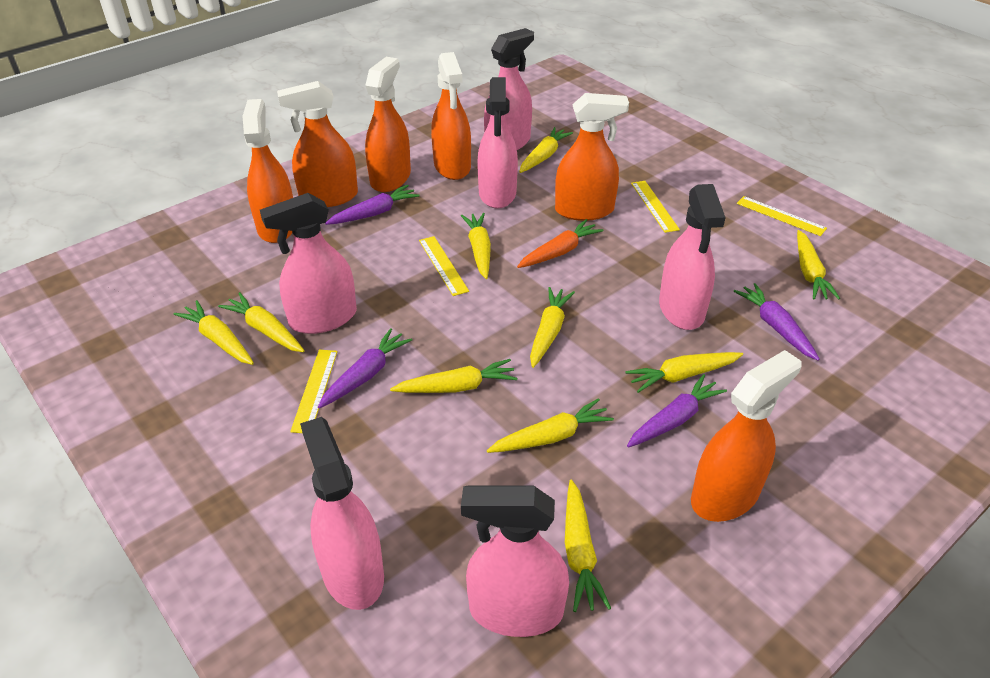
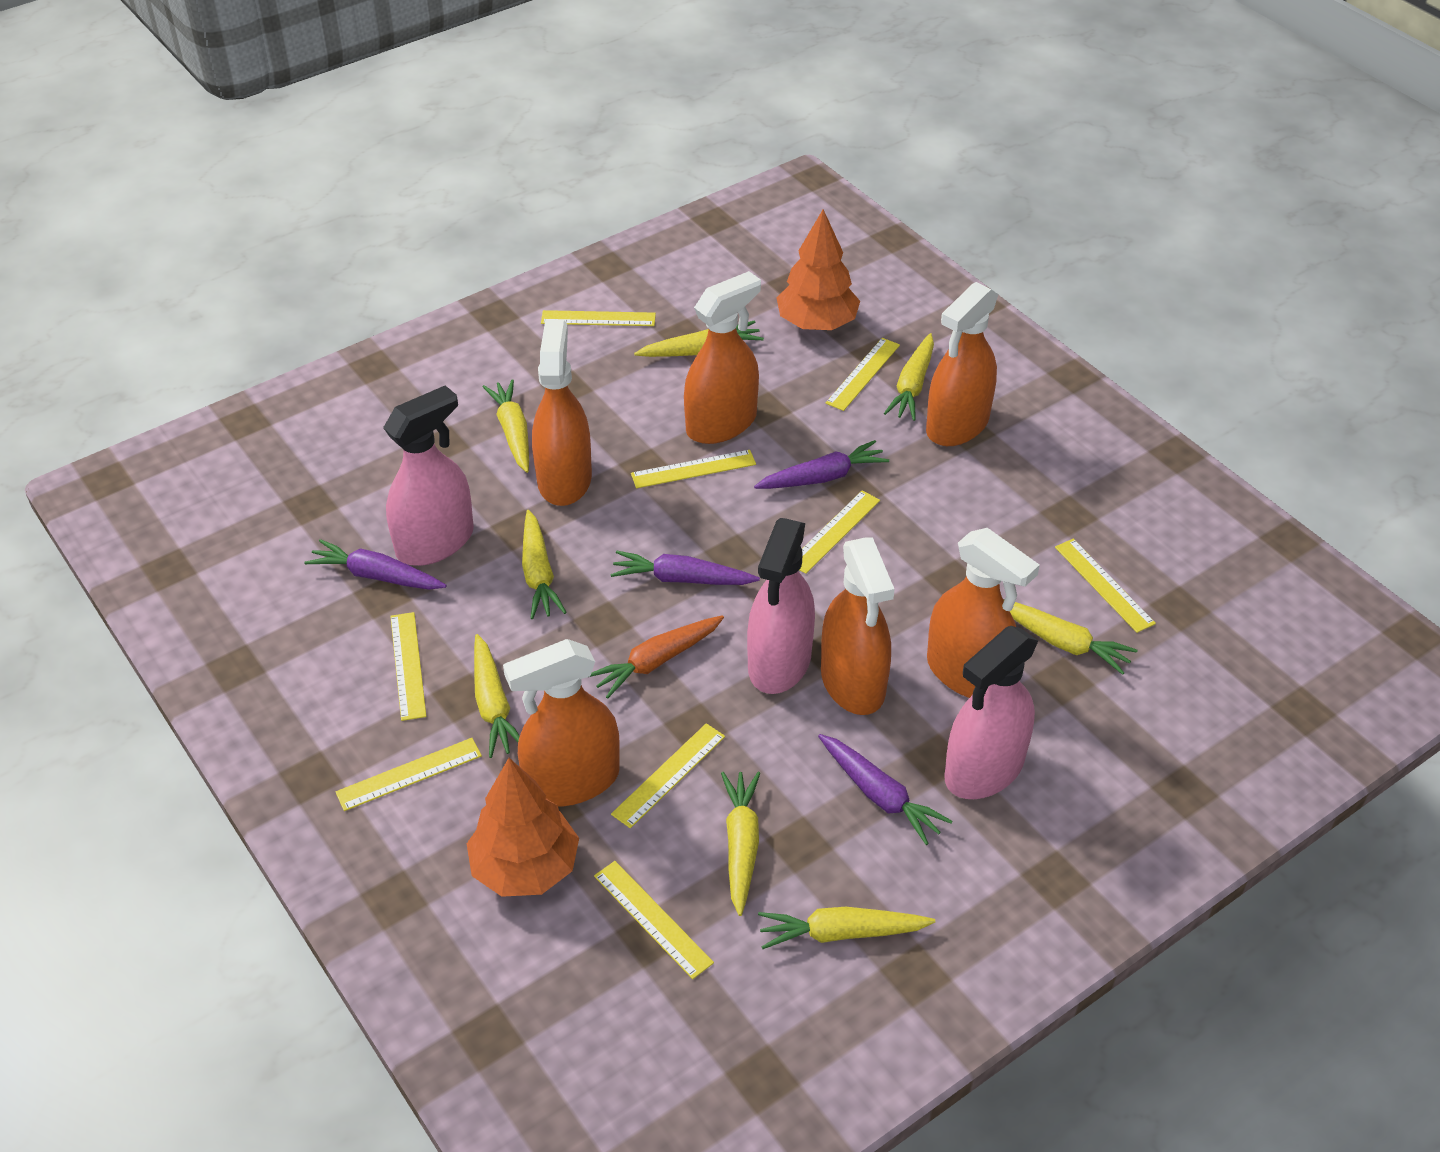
orange tree: 0 -> 2
pink spray bottle: 6 -> 3
yellow carrot: 10 -> 8
yellow ruler: 4 -> 9

